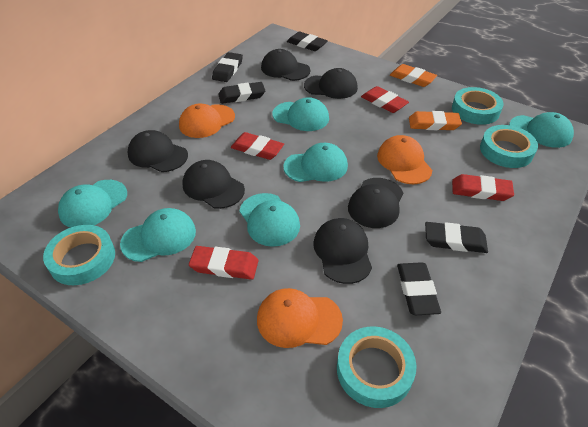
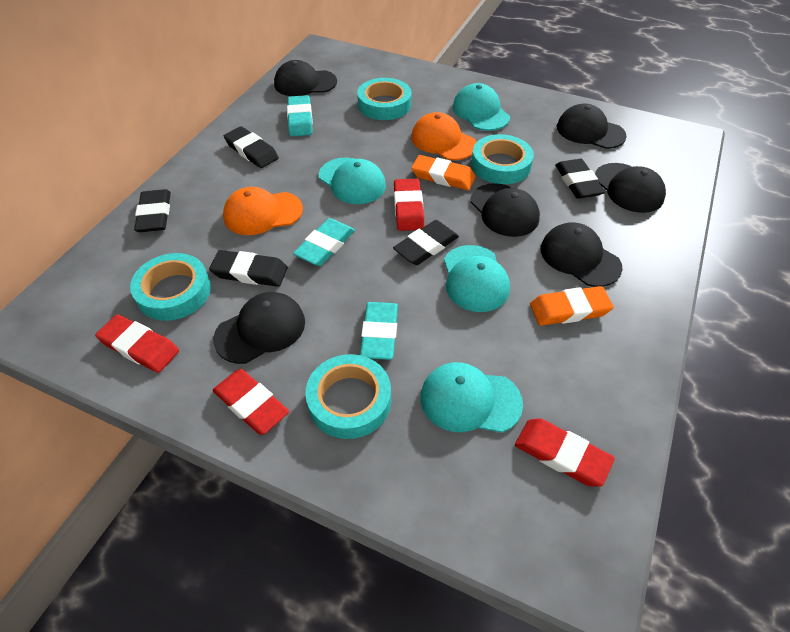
orange cap: 3 -> 2
turquoise cap: 6 -> 4
turquoise eraser: 0 -> 3

